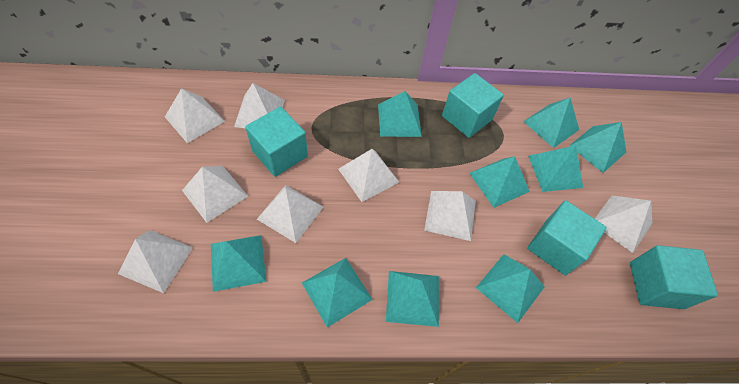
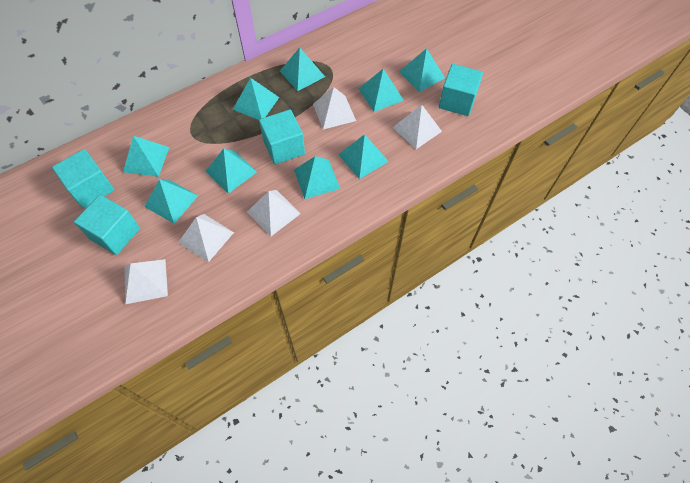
white pyramid: 8 -> 5

